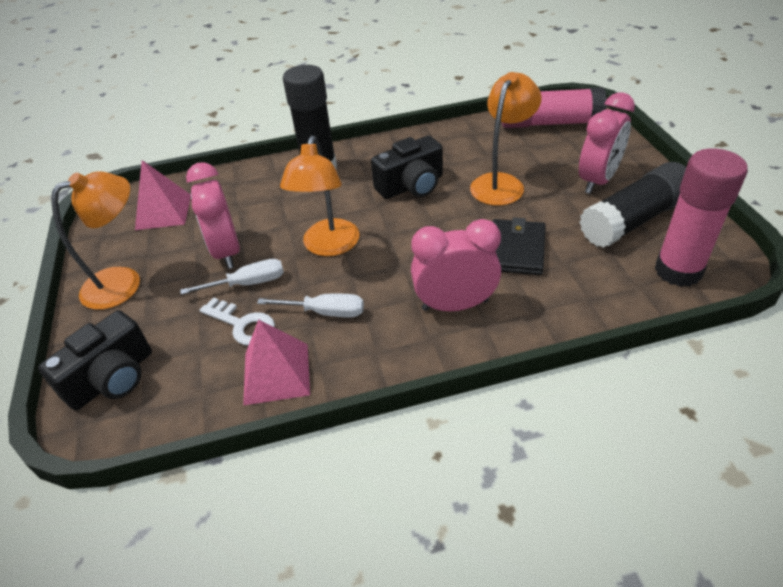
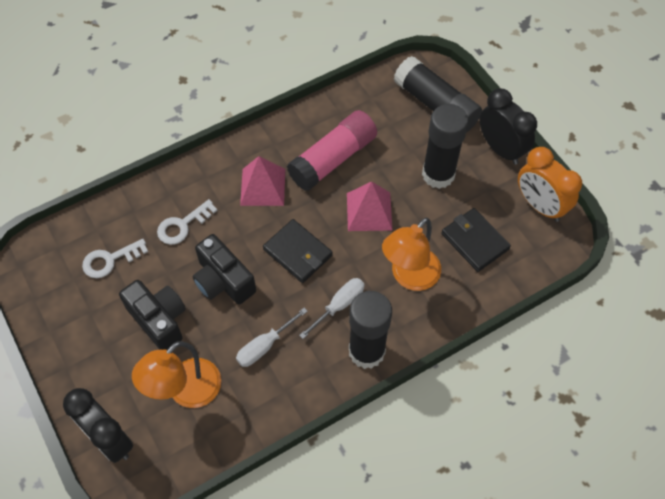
black clock: 0 -> 2
black glue stick: 2 -> 3
black wallet: 1 -> 2
orange clock: 0 -> 1
orange lamp: 3 -> 2
pink clock: 3 -> 0
pink glue stick: 2 -> 1
white key: 1 -> 2

